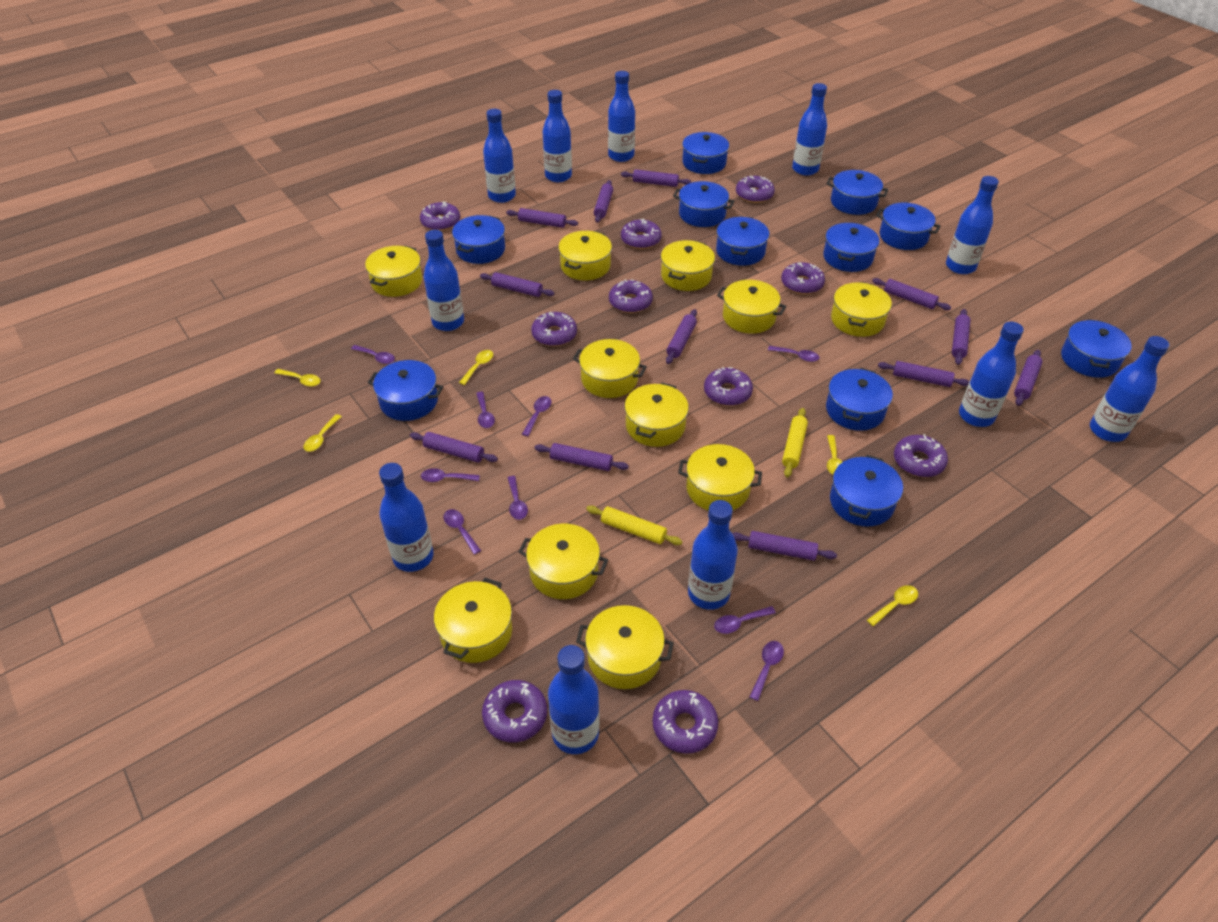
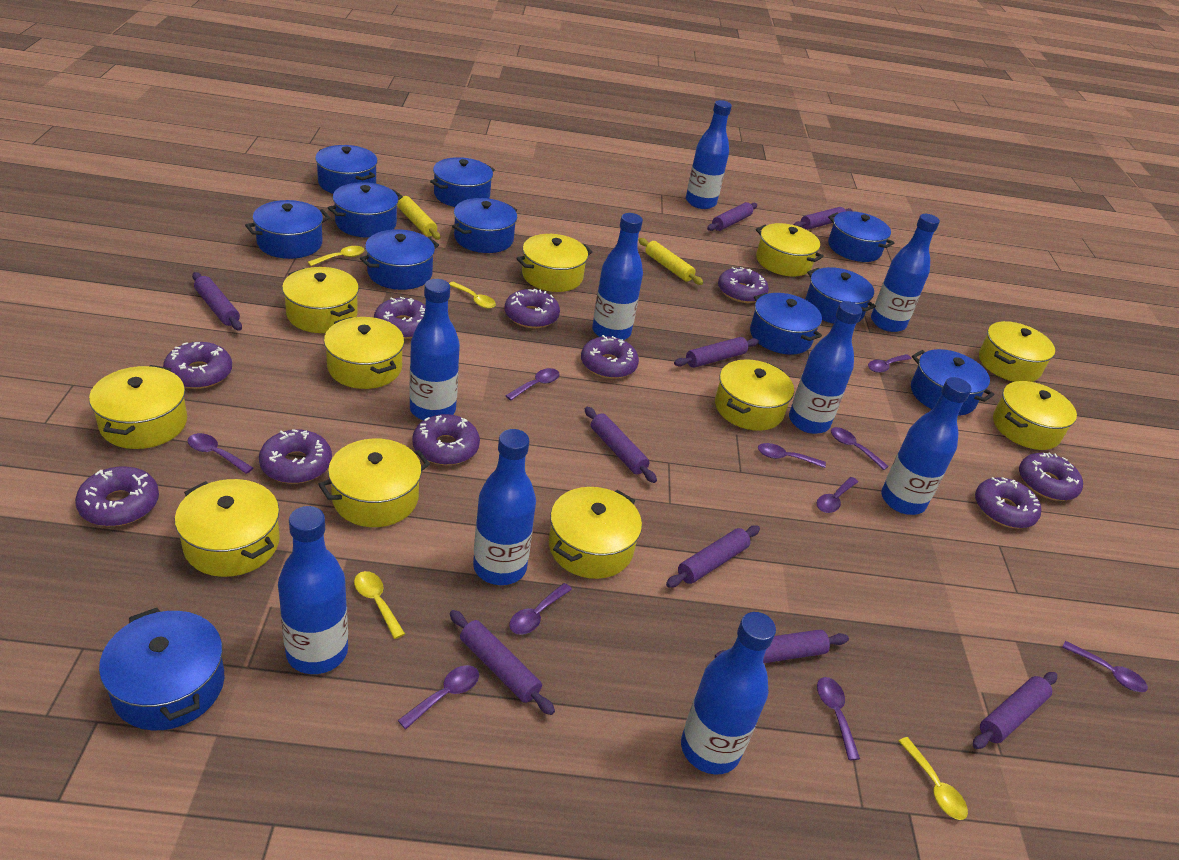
blue bottle: 11 -> 9
purple rolling pin: 12 -> 9
purple spoon: 9 -> 10
yellow spoon: 5 -> 4

